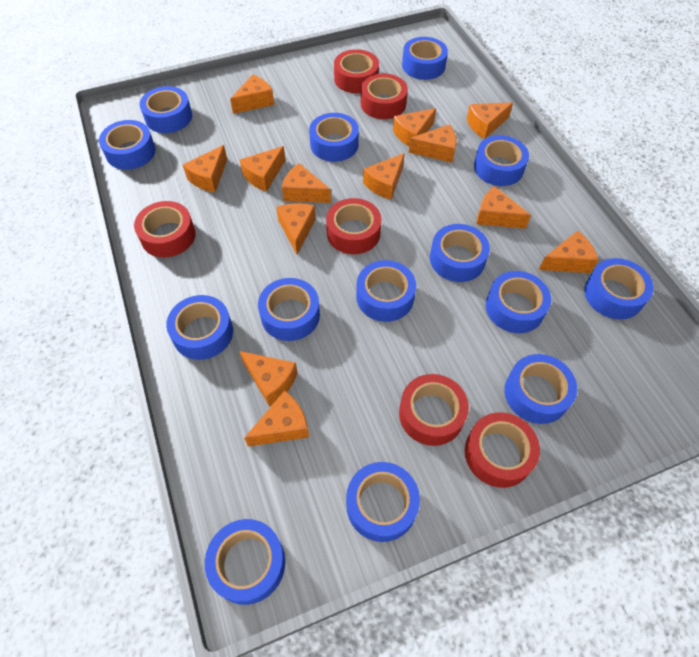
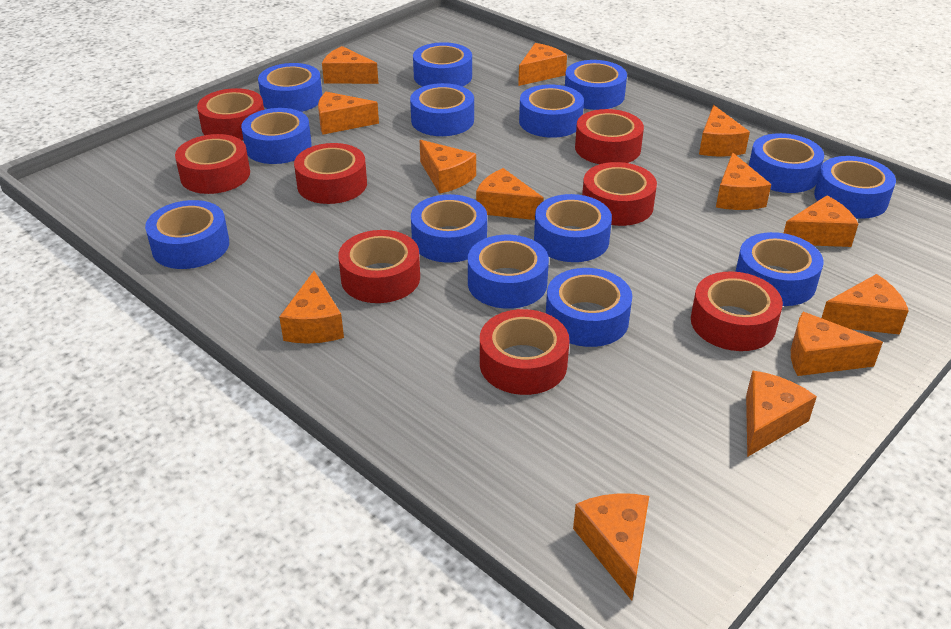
red tape: 6 -> 8

